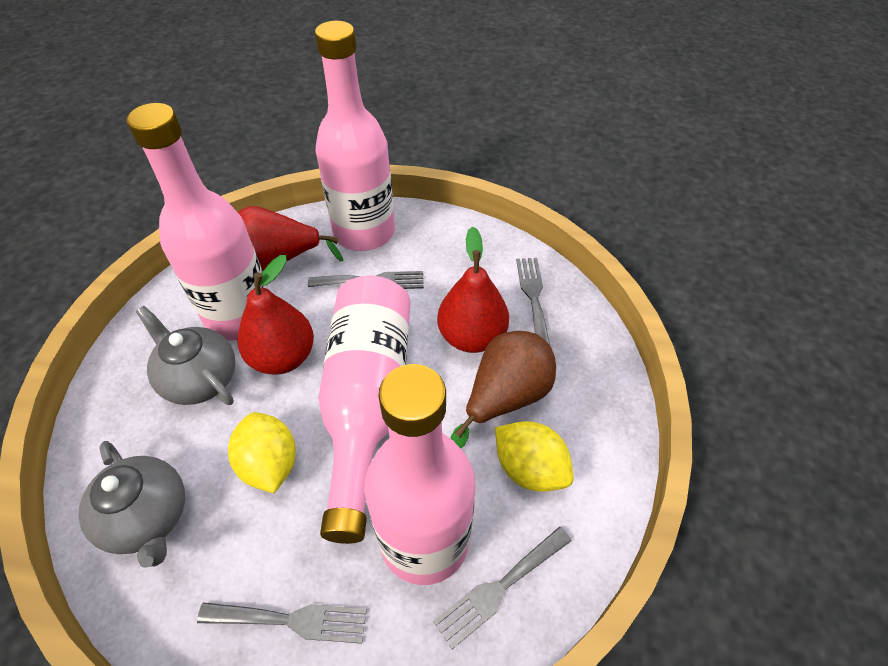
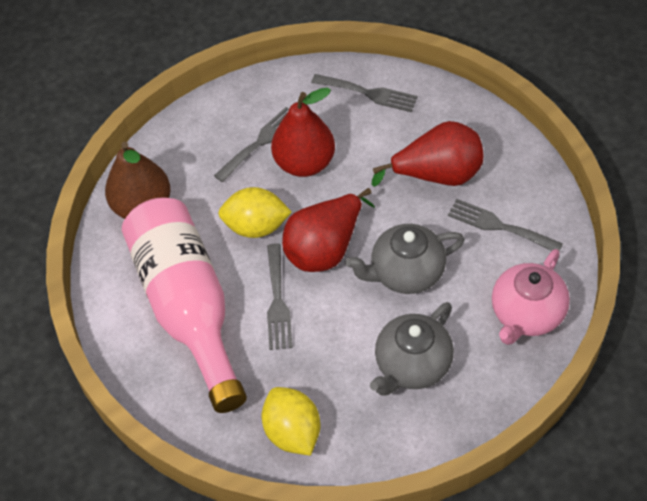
pink bottle: 4 -> 1
pink teapot: 0 -> 1

